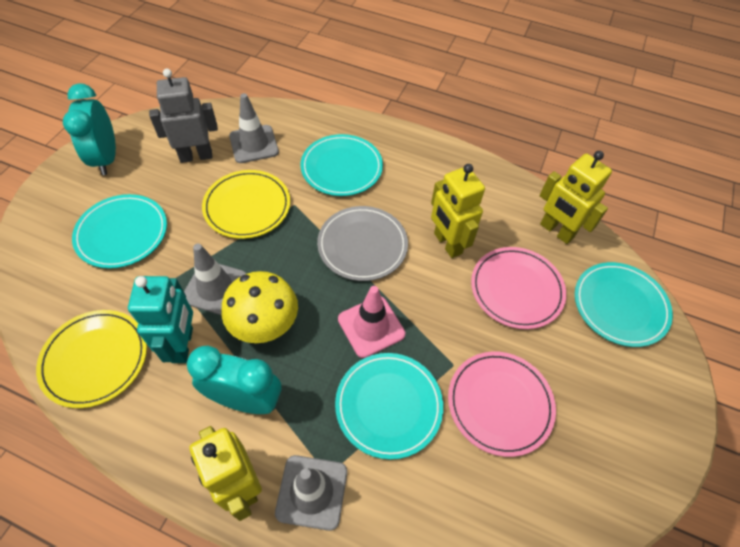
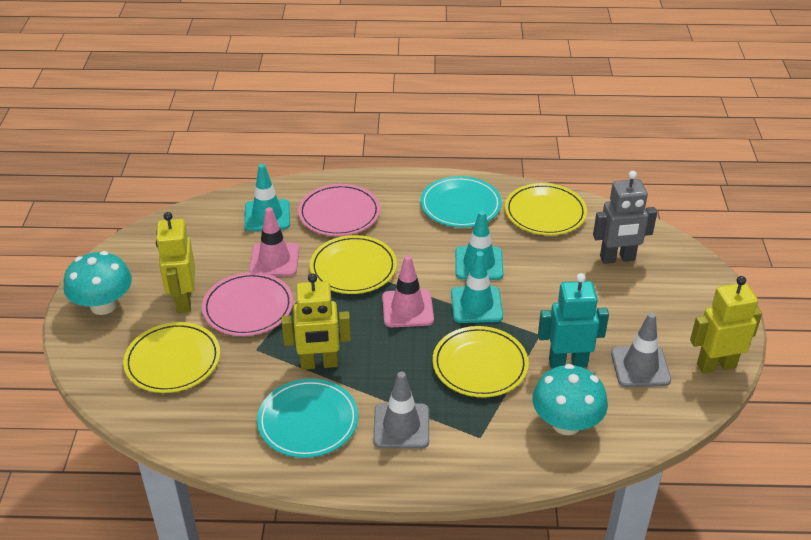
grey plate: 1 -> 0
grey traffic cone: 3 -> 2
pink traffic cone: 1 -> 2
turquoise clock: 2 -> 0
turquoise mushroom: 0 -> 2
turquoise plate: 4 -> 2
turquoise traffic cone: 0 -> 3
yellow mushroom: 1 -> 0
yellow plate: 2 -> 4

